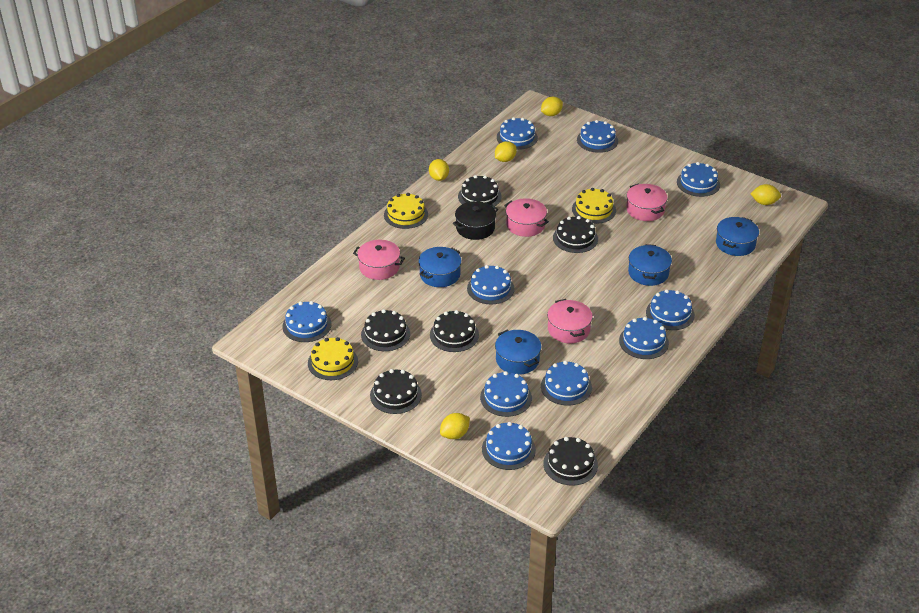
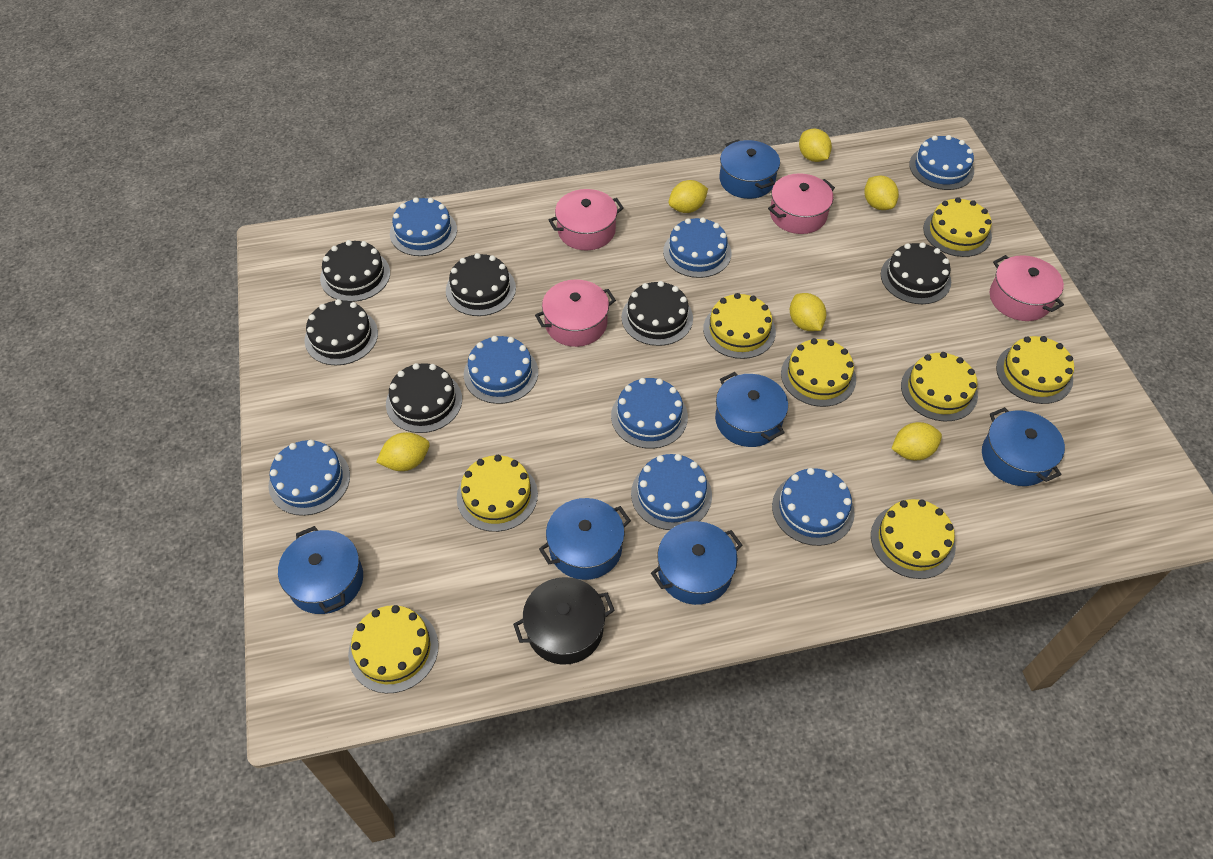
blue cake: 10 -> 8
blue pot: 4 -> 6
yellow cake: 3 -> 8
yellow lemon: 5 -> 6

